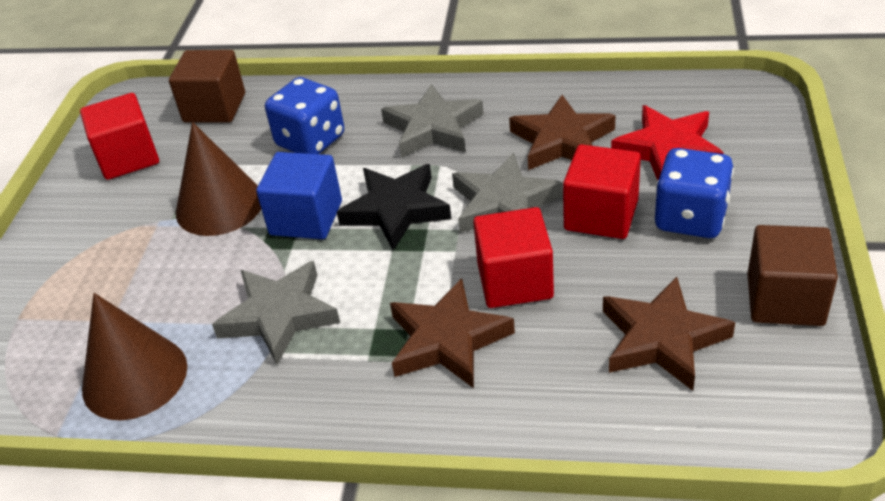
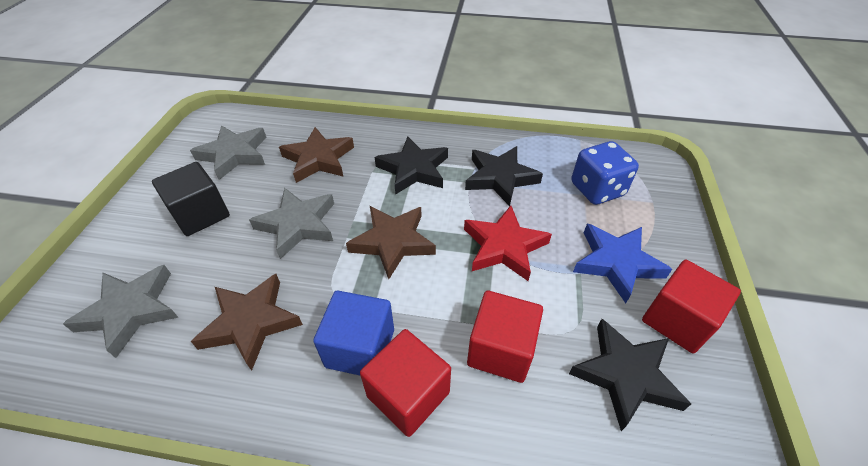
black cube: 0 -> 1
black star: 1 -> 3
blue dice: 2 -> 1
blue star: 0 -> 1
brown cone: 2 -> 0
brown cube: 2 -> 0

